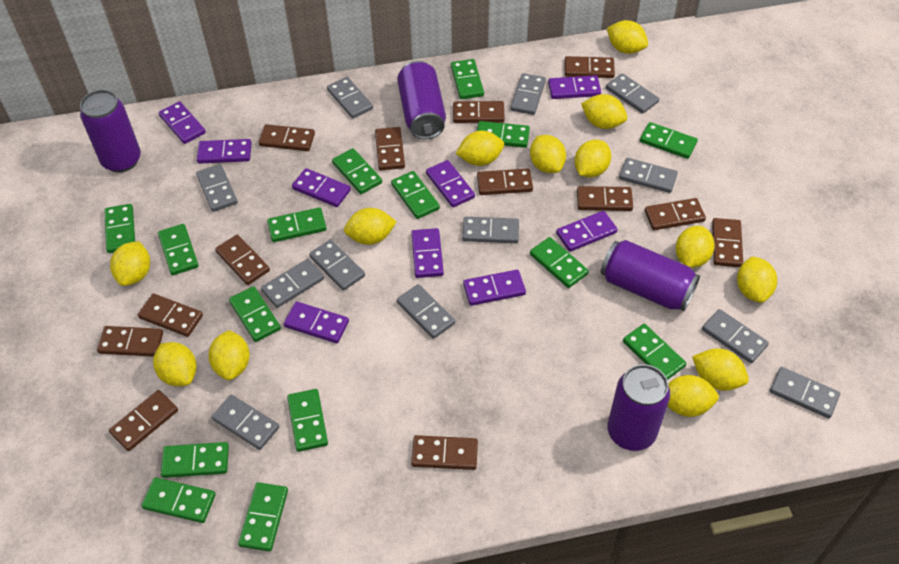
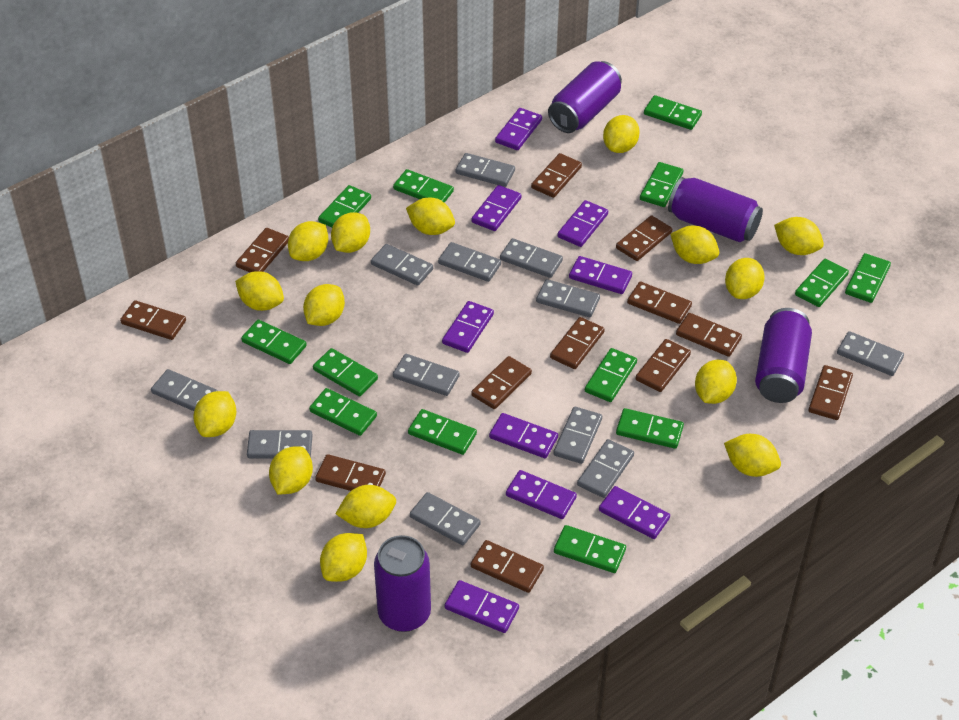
brown domino: 13 -> 12
green domino: 15 -> 13
yellow lemon: 13 -> 15

